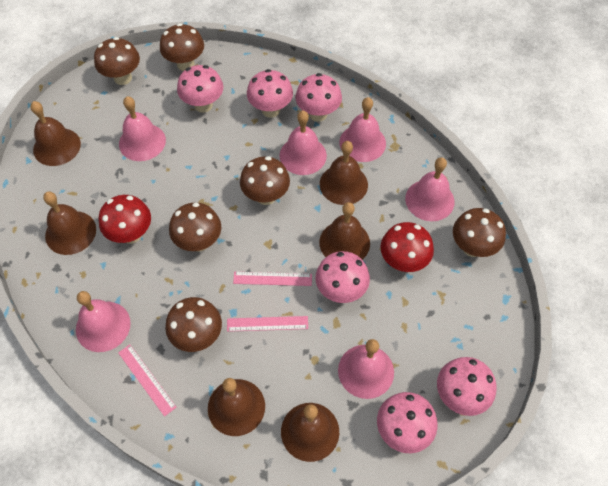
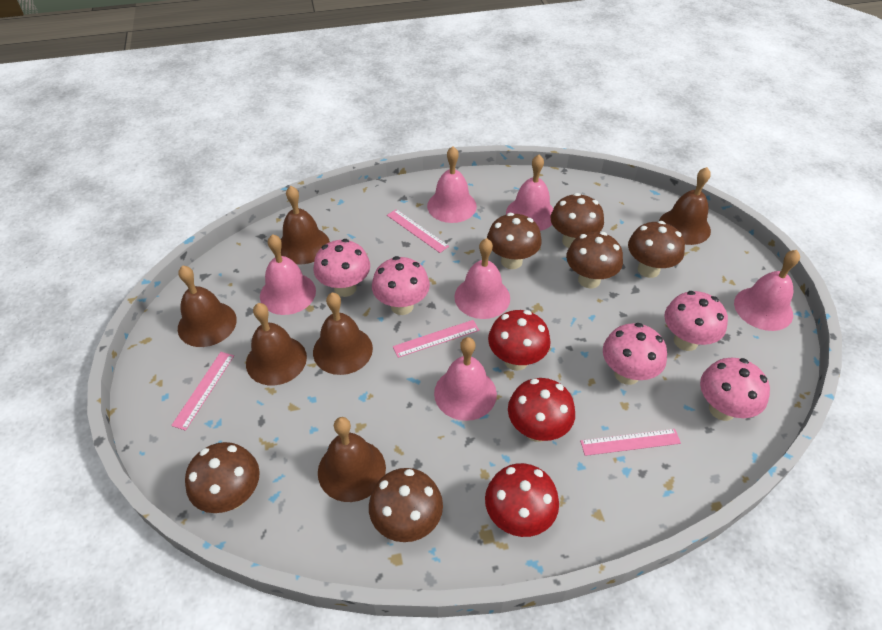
pink mushroom: 6 -> 5
pink ruler: 3 -> 4
red mushroom: 2 -> 3

